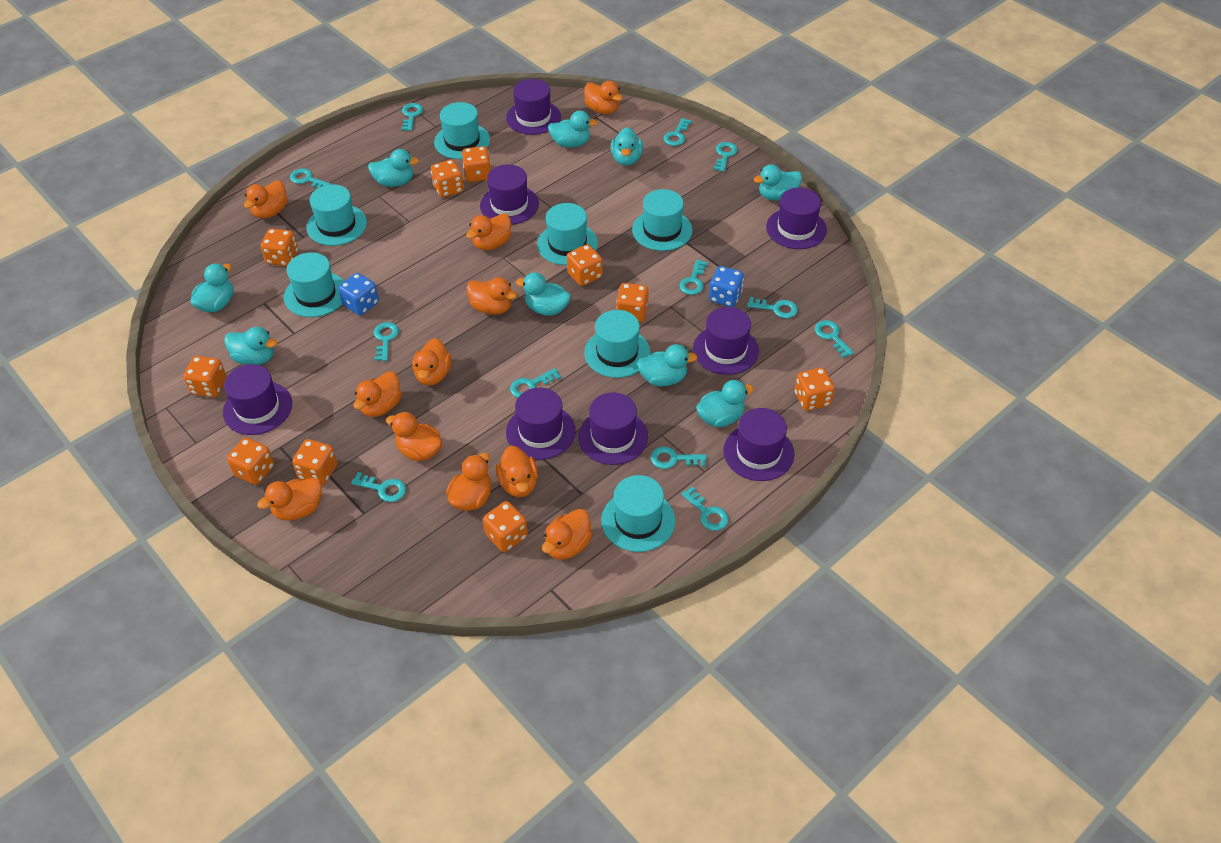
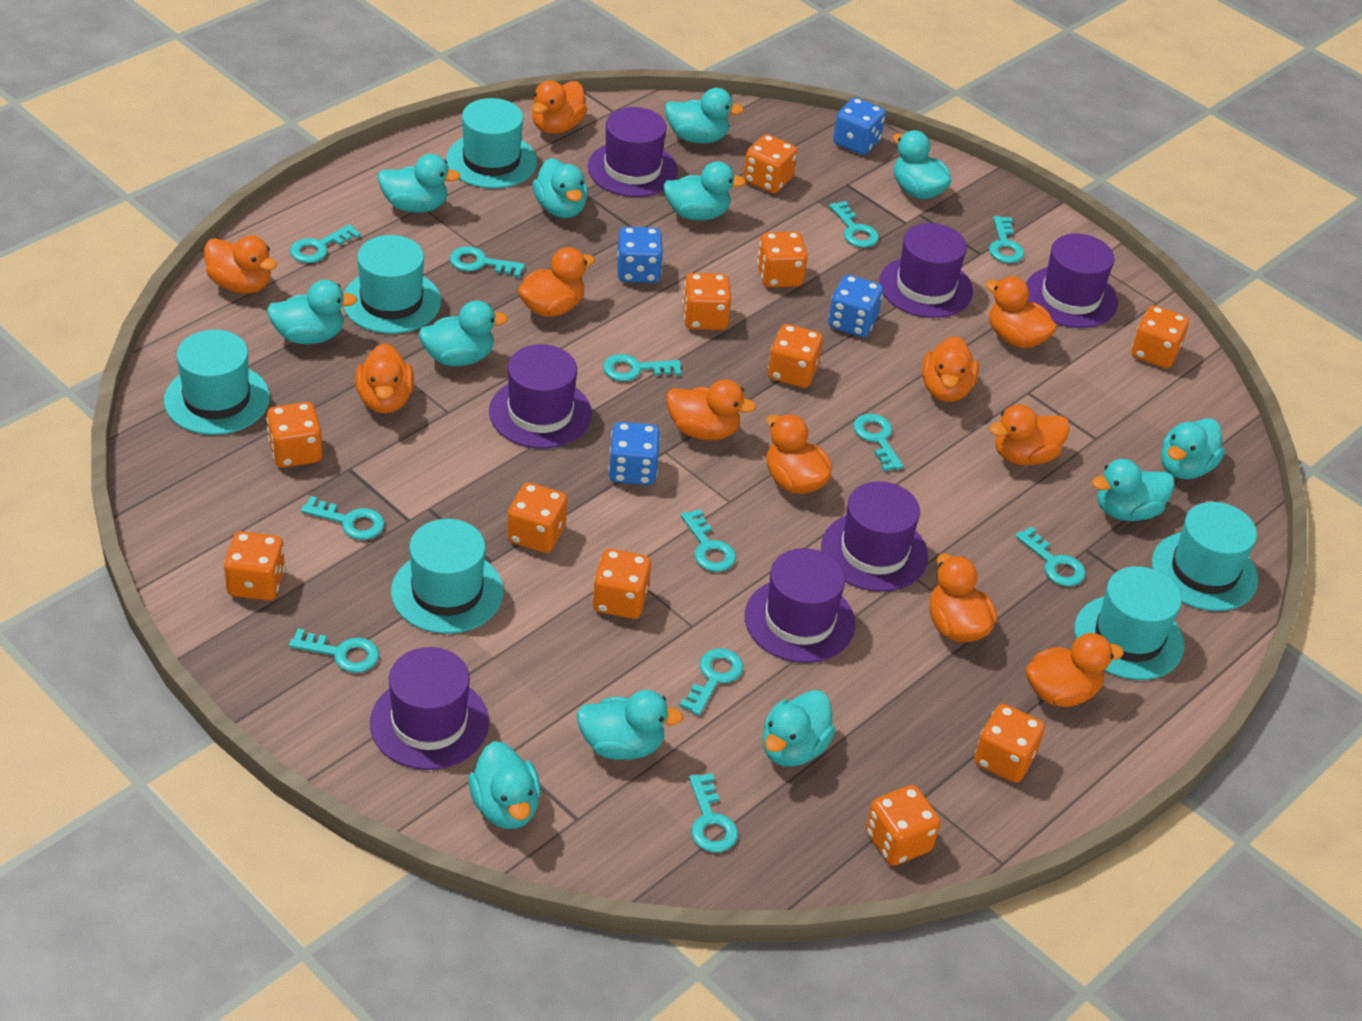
blue dice: 2 -> 4
orange dice: 10 -> 11
purple hat: 8 -> 7
turquoise duck: 9 -> 12
turquoise hat: 7 -> 6

